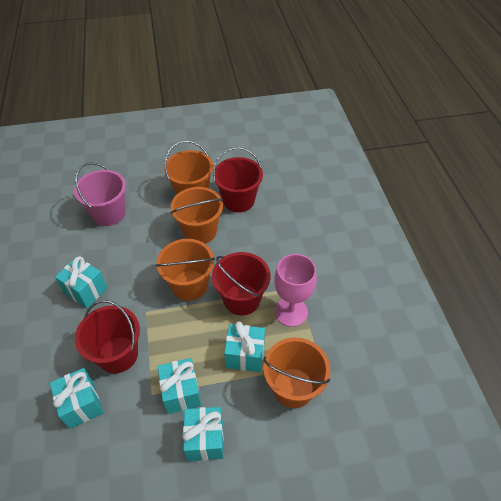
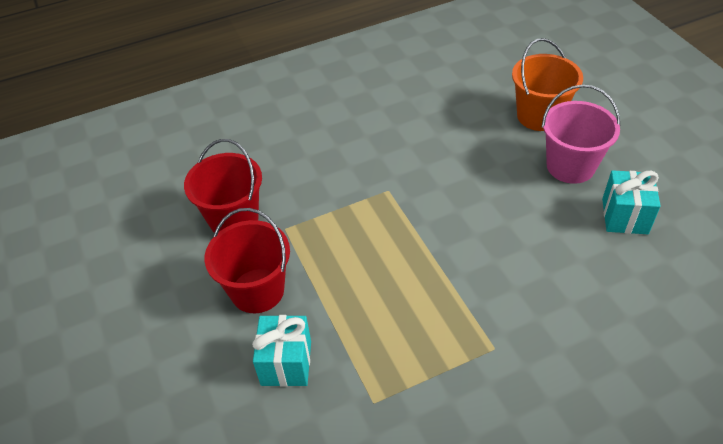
orange bucket: 4 -> 1
pink goblet: 1 -> 0
red bucket: 3 -> 2
turquoise gift: 5 -> 2

